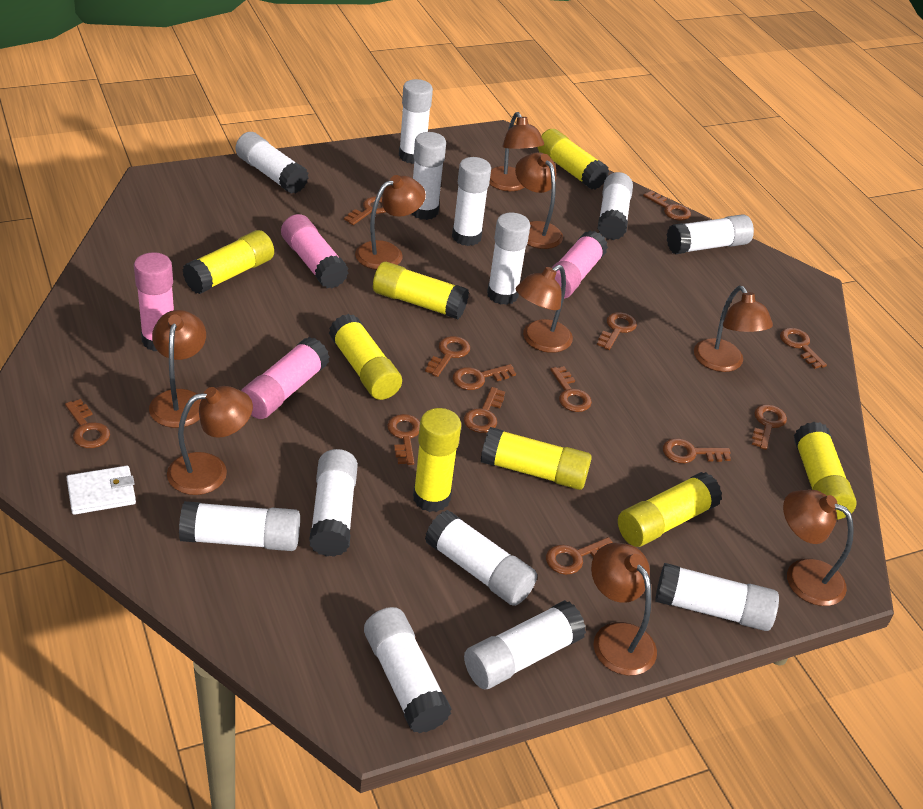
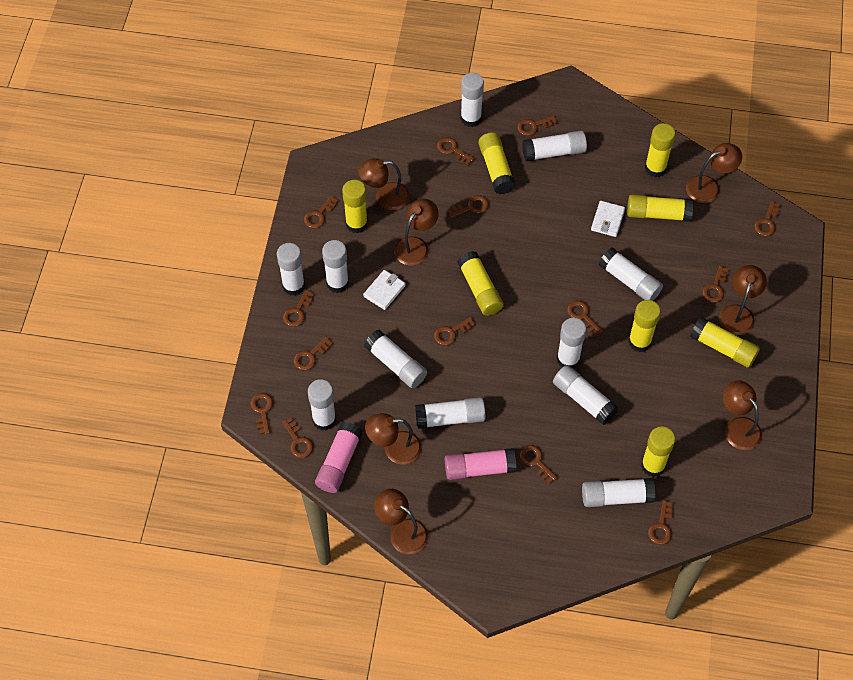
brown key: 13 -> 14
brown lamp: 9 -> 7
pink glue stick: 4 -> 2
white glue stick: 13 -> 11
white wallet: 1 -> 2

